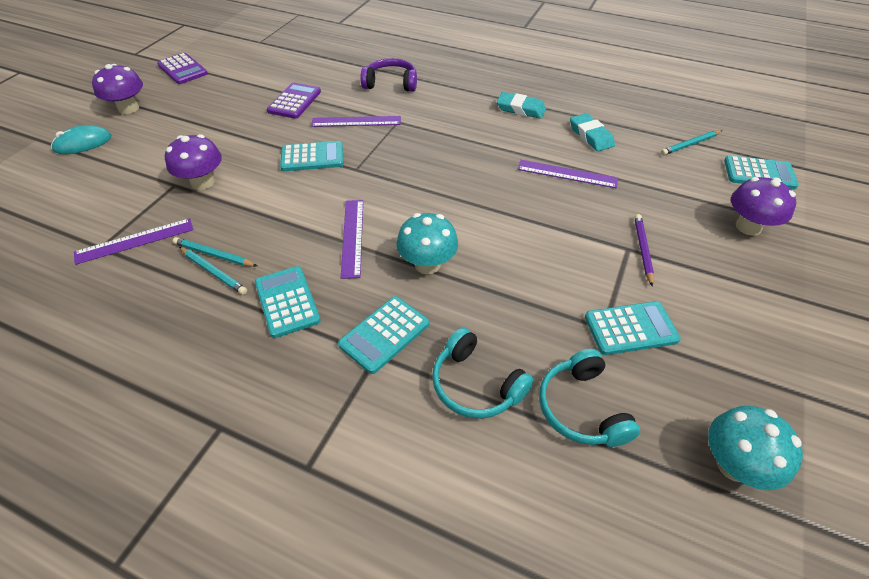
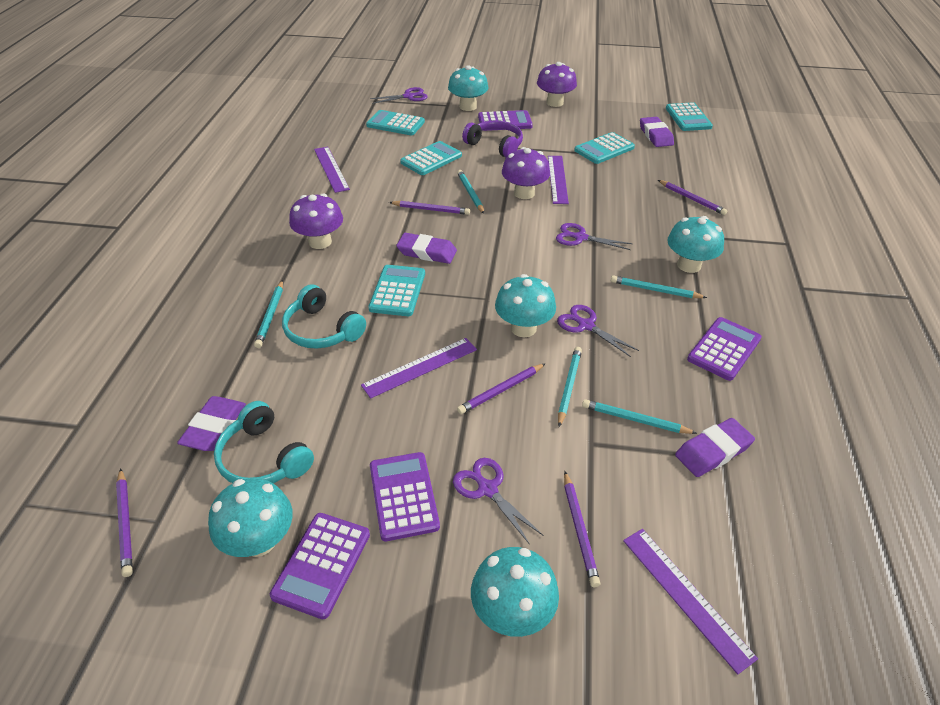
purple calculator: 2 -> 4
purple eraser: 0 -> 4
purple pencil: 1 -> 5
purple scissors: 0 -> 4
turquoise eraser: 2 -> 0
turquoise mouse: 1 -> 0
turquoise mushroom: 2 -> 5
turquoise pencil: 3 -> 5

